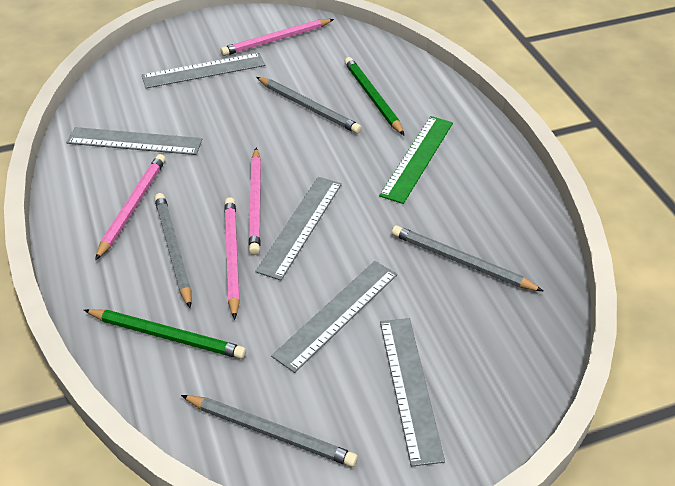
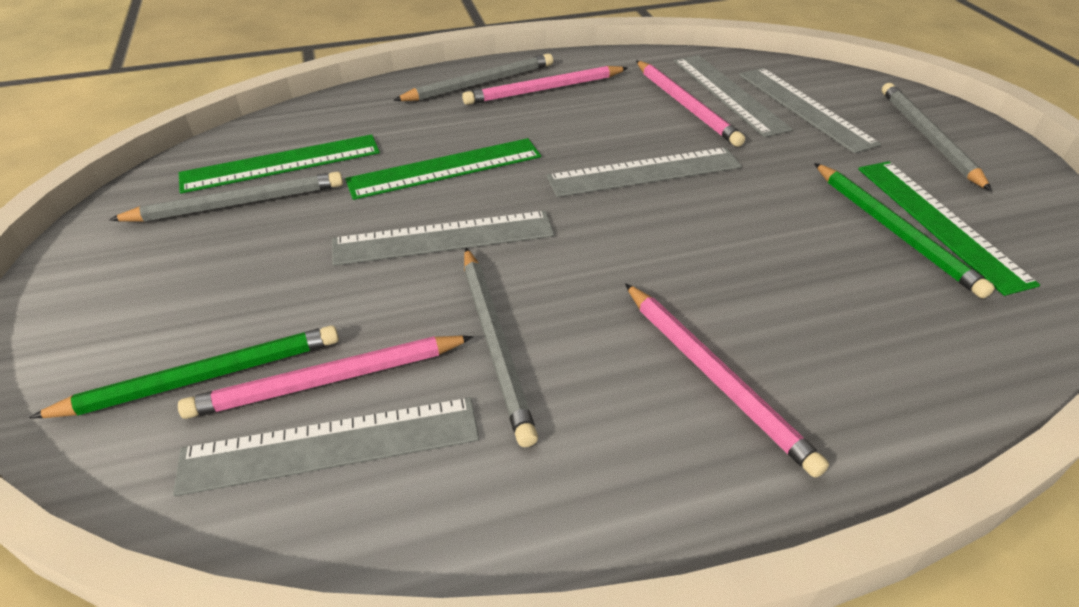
green ruler: 1 -> 3

